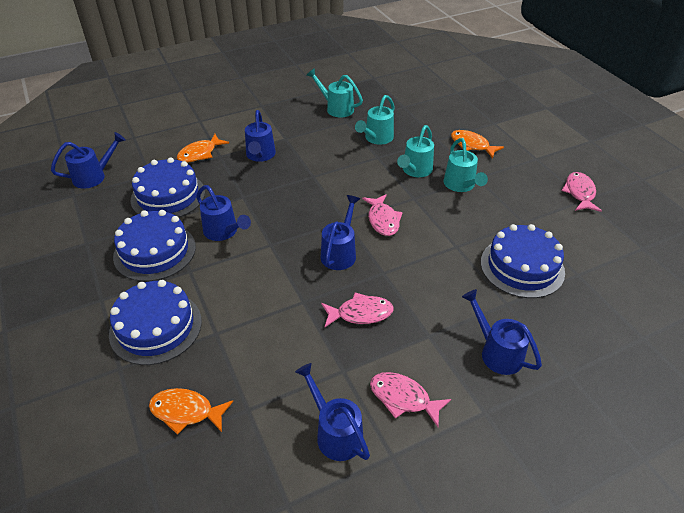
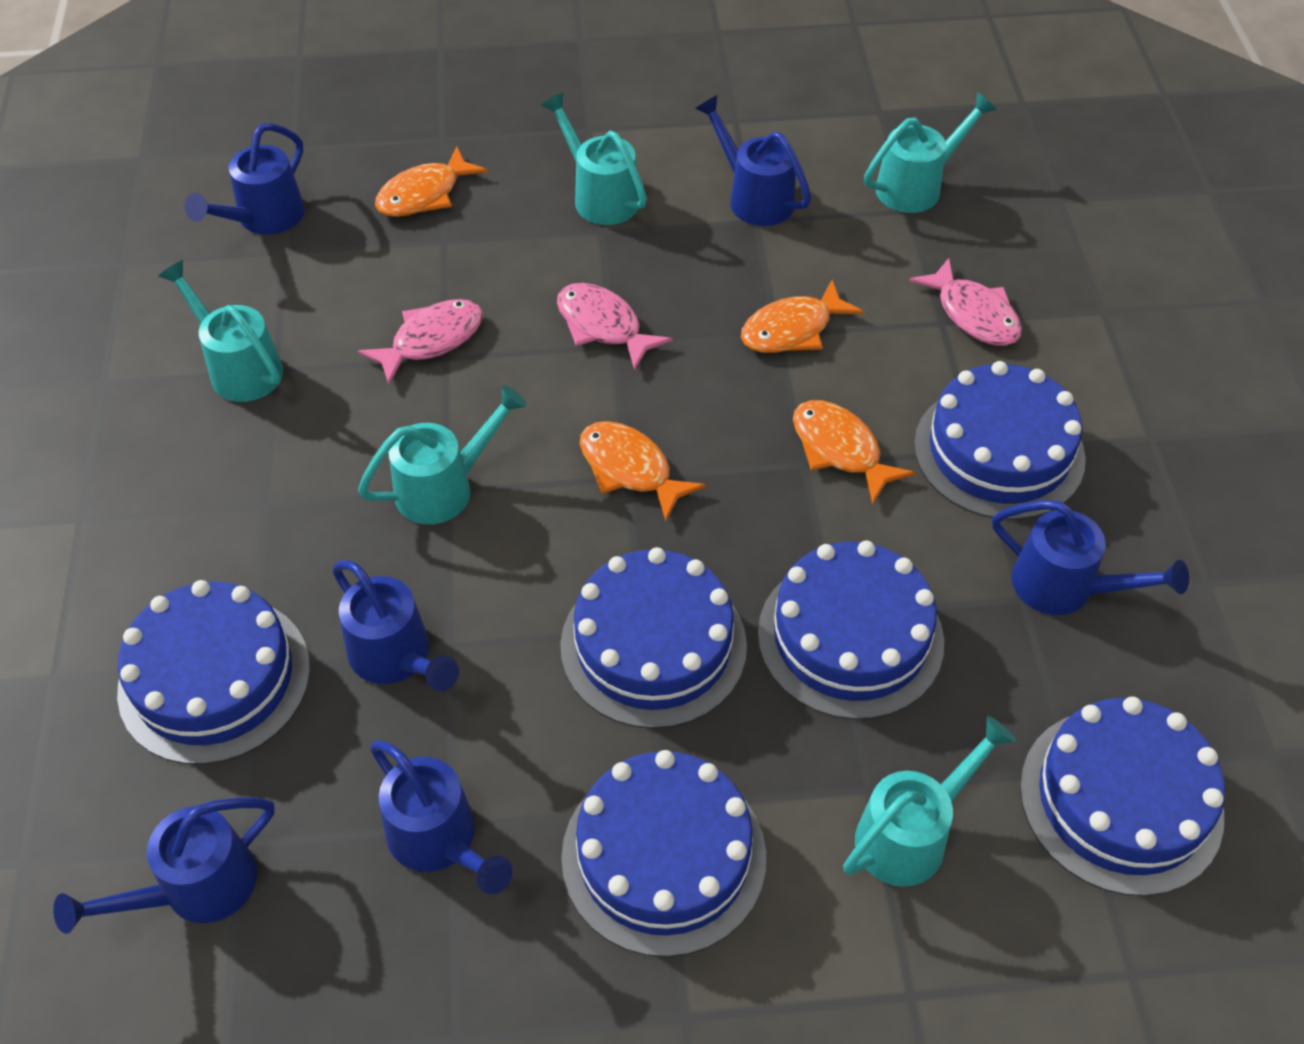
blue cake: 4 -> 6
orange fish: 3 -> 4
pink fish: 4 -> 3
turquoise watering can: 4 -> 5

